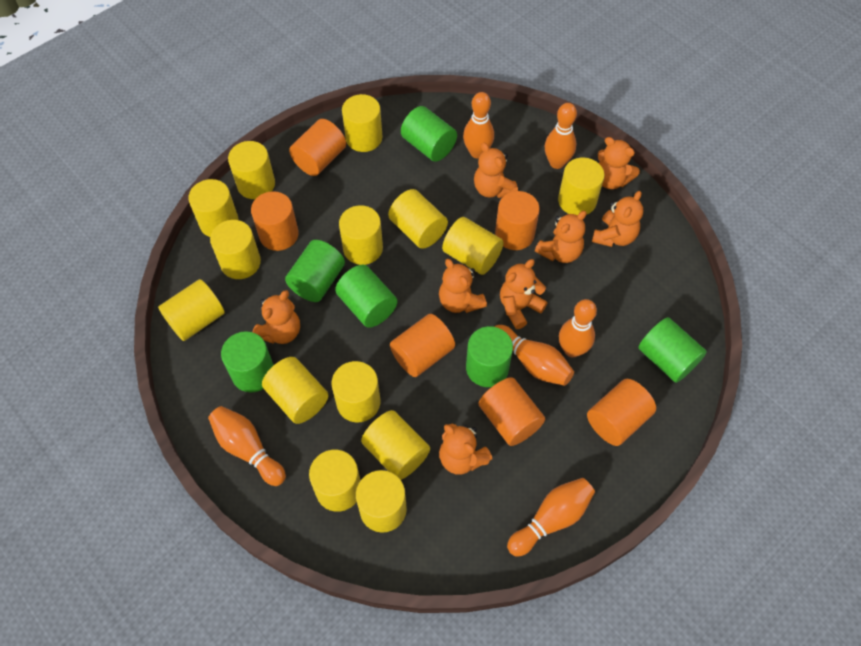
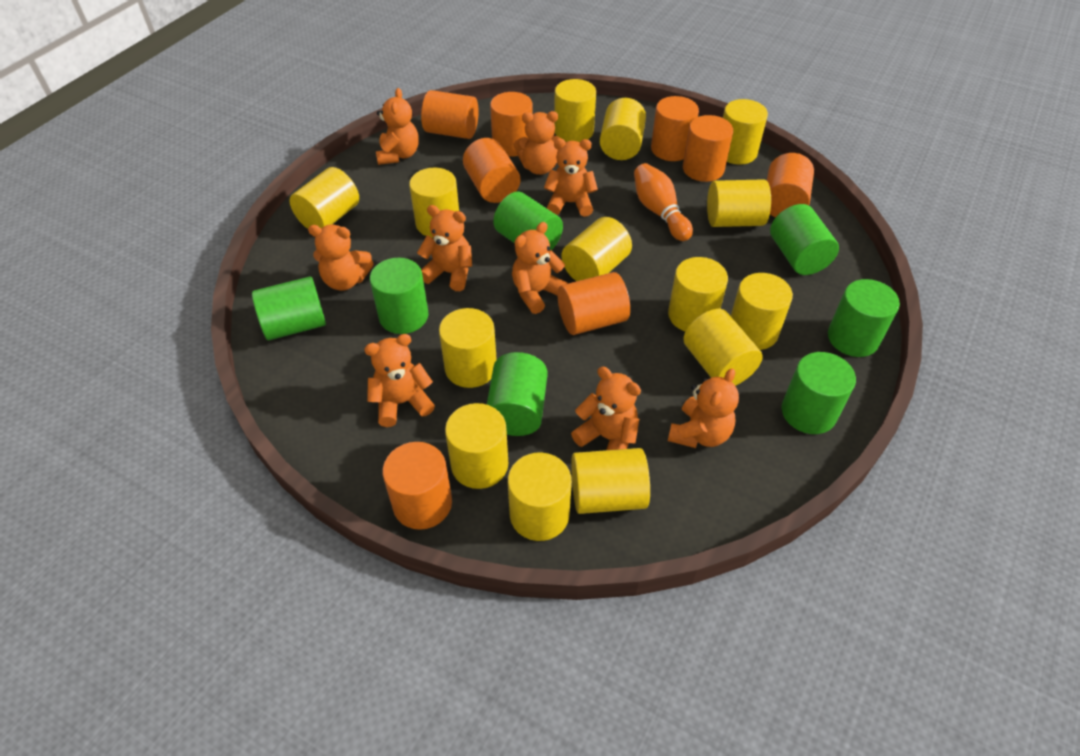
green cylinder: 6 -> 7
orange bowling pin: 6 -> 1
orange cylinder: 6 -> 8
orange teddy bear: 8 -> 9

